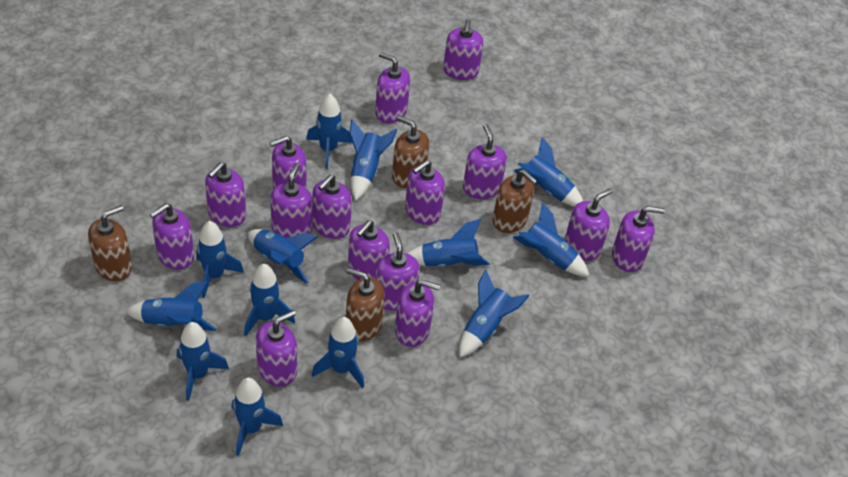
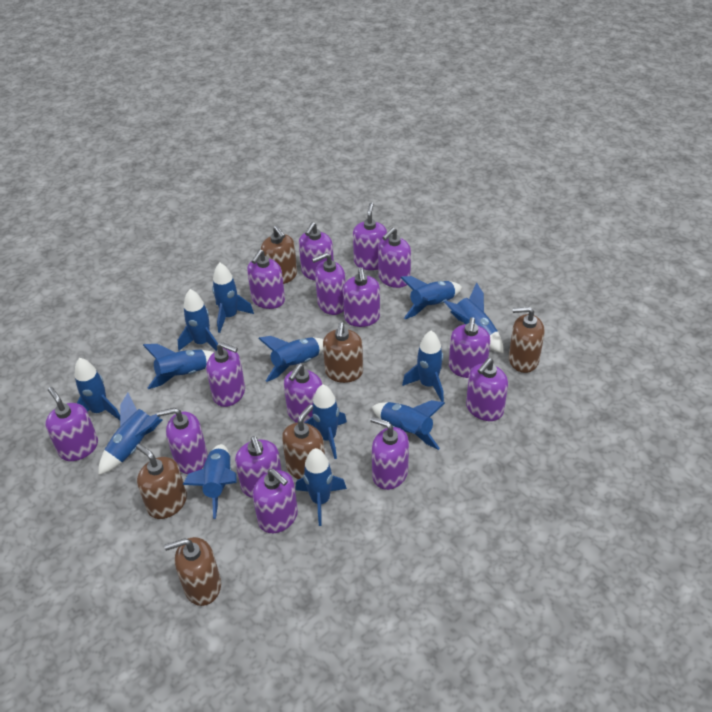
brown soap dispenser: 4 -> 6

